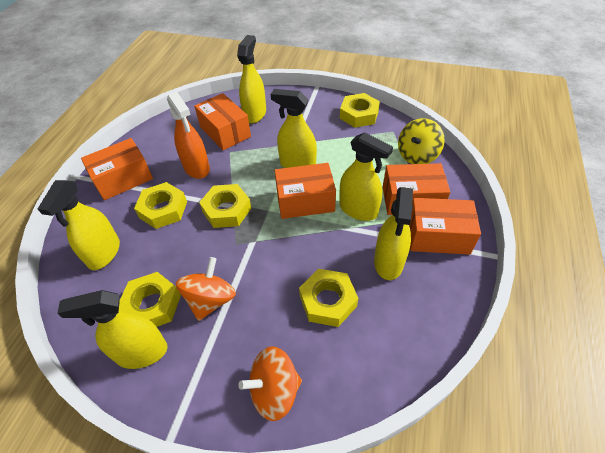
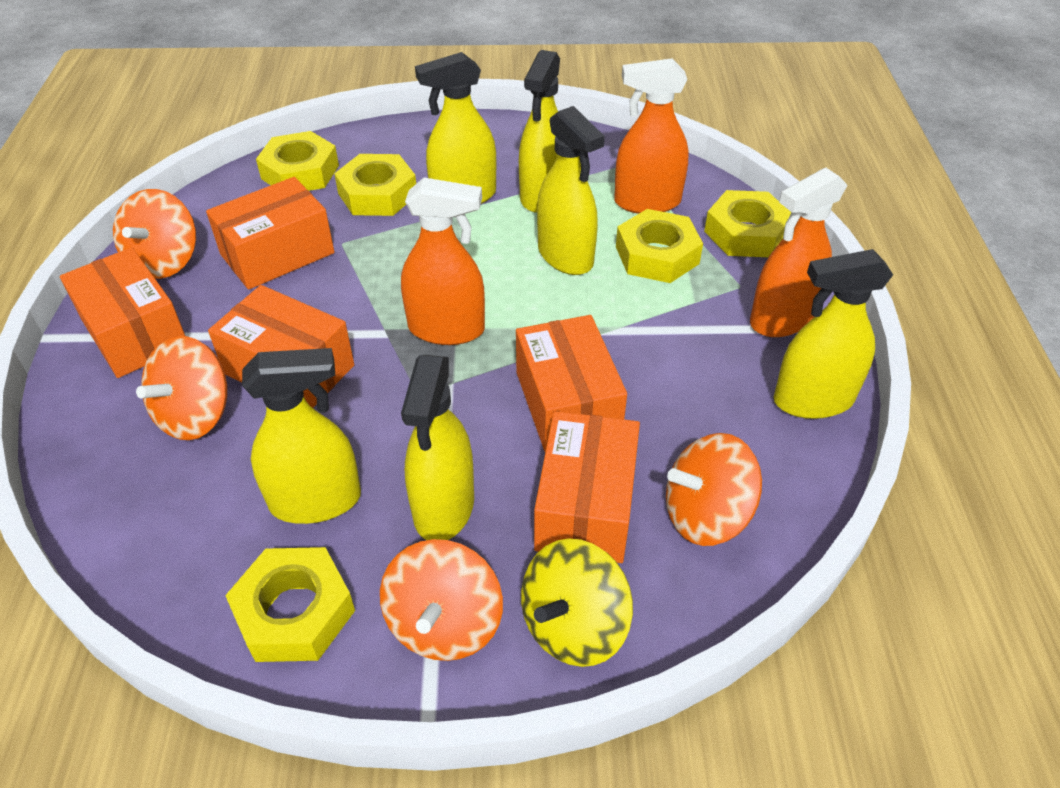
orange spinning top: 2 -> 4
orange spray bottle: 1 -> 3

